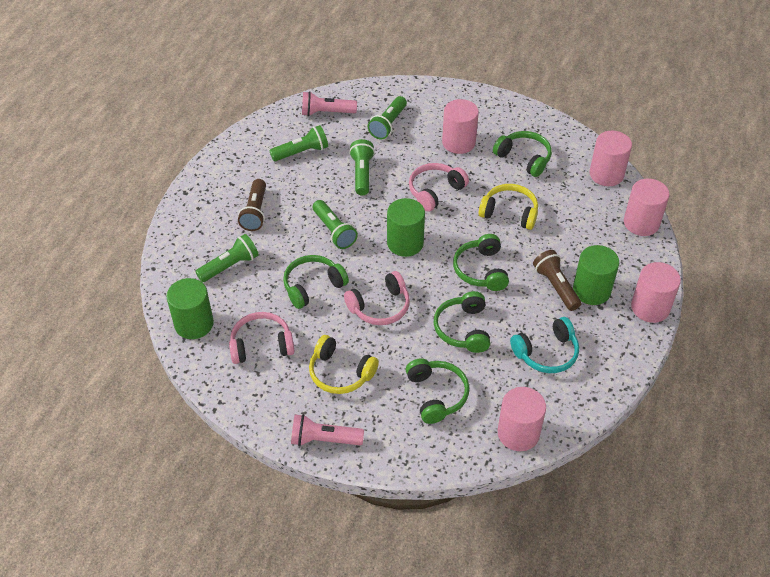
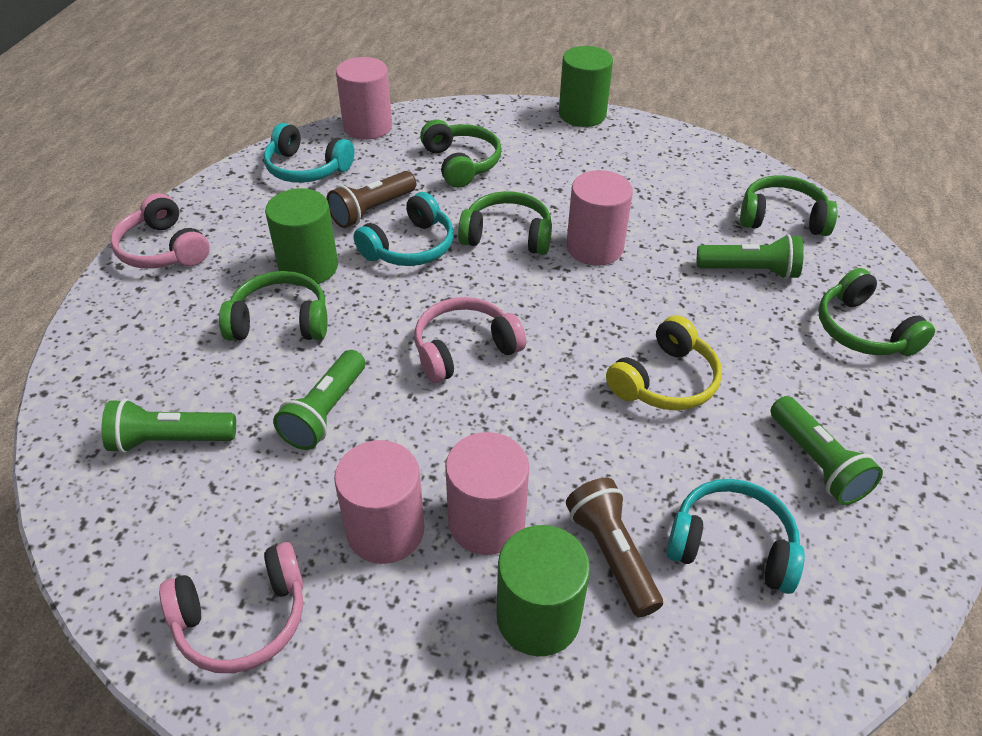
green flashlight: 5 -> 4
pink cylinder: 5 -> 4
pink flashlight: 2 -> 0
turquoise headphones: 1 -> 3
yellow headphones: 2 -> 1

